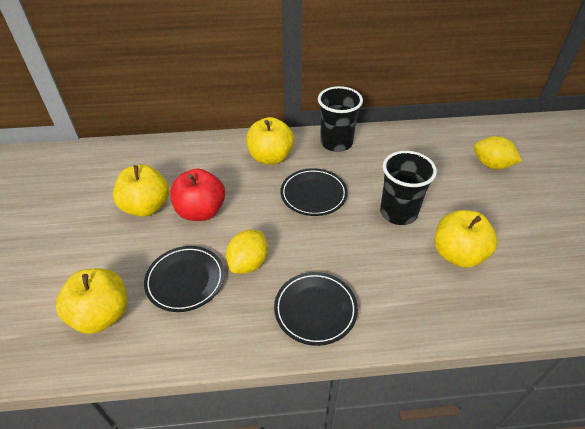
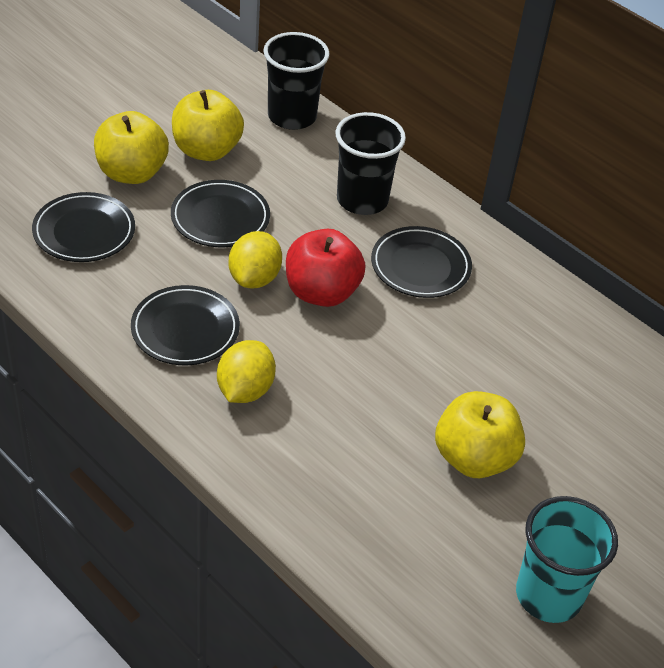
black plate: 3 -> 4
turquoise cup: 0 -> 1
yellow apple: 4 -> 3

